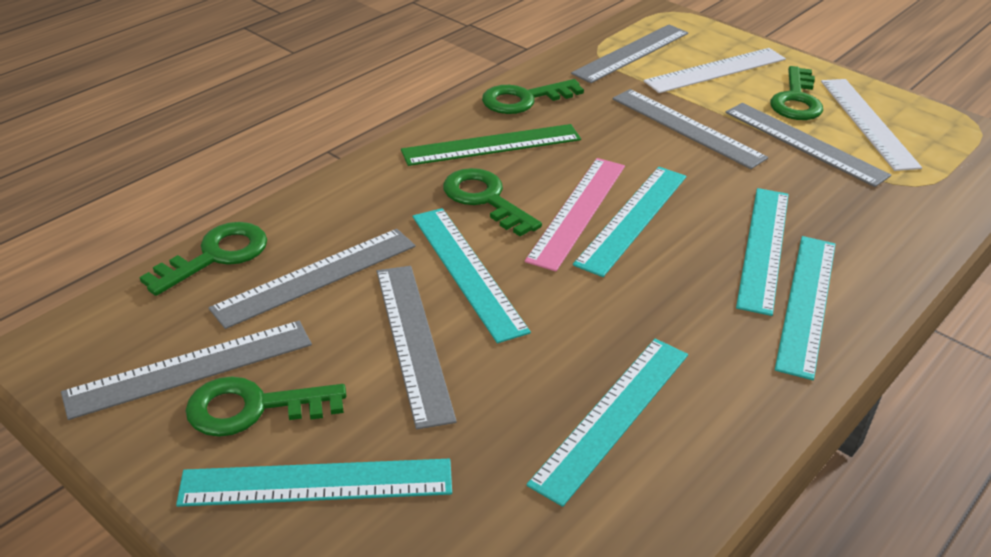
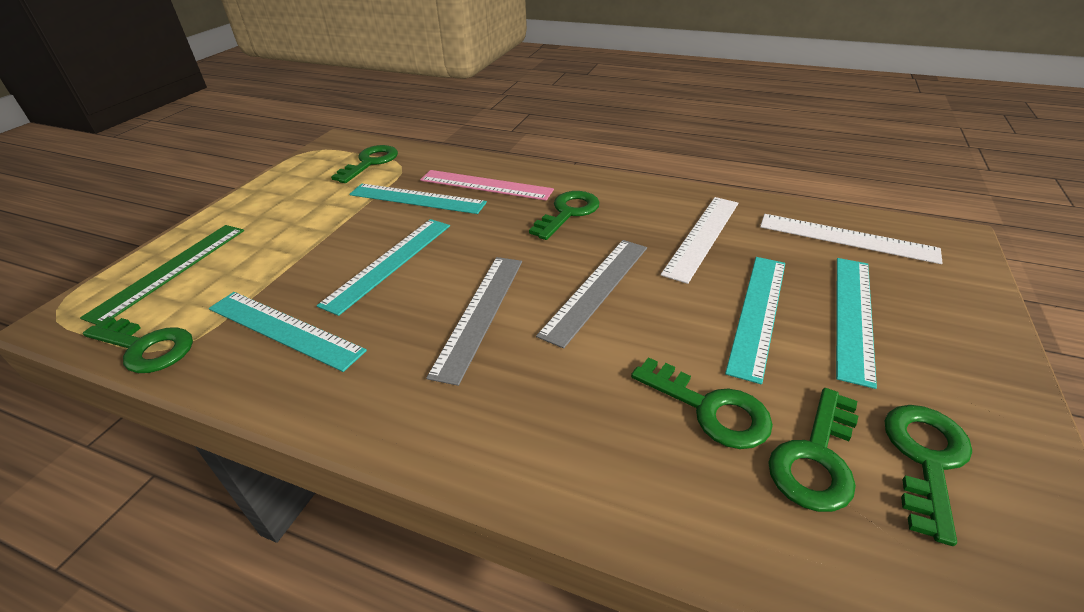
green key: 5 -> 6
grey ruler: 6 -> 2
turquoise ruler: 6 -> 5

